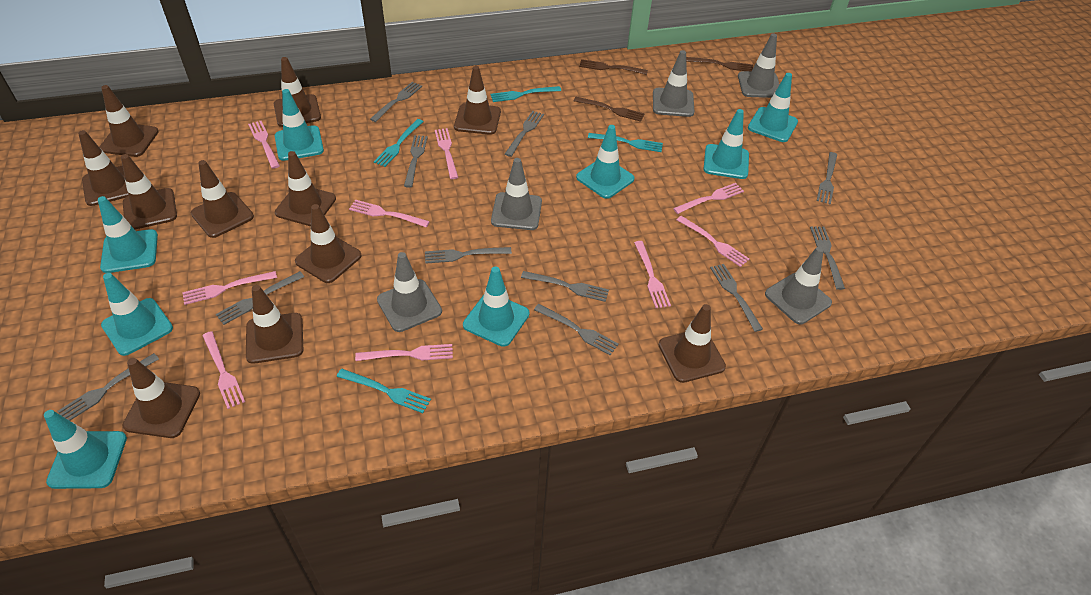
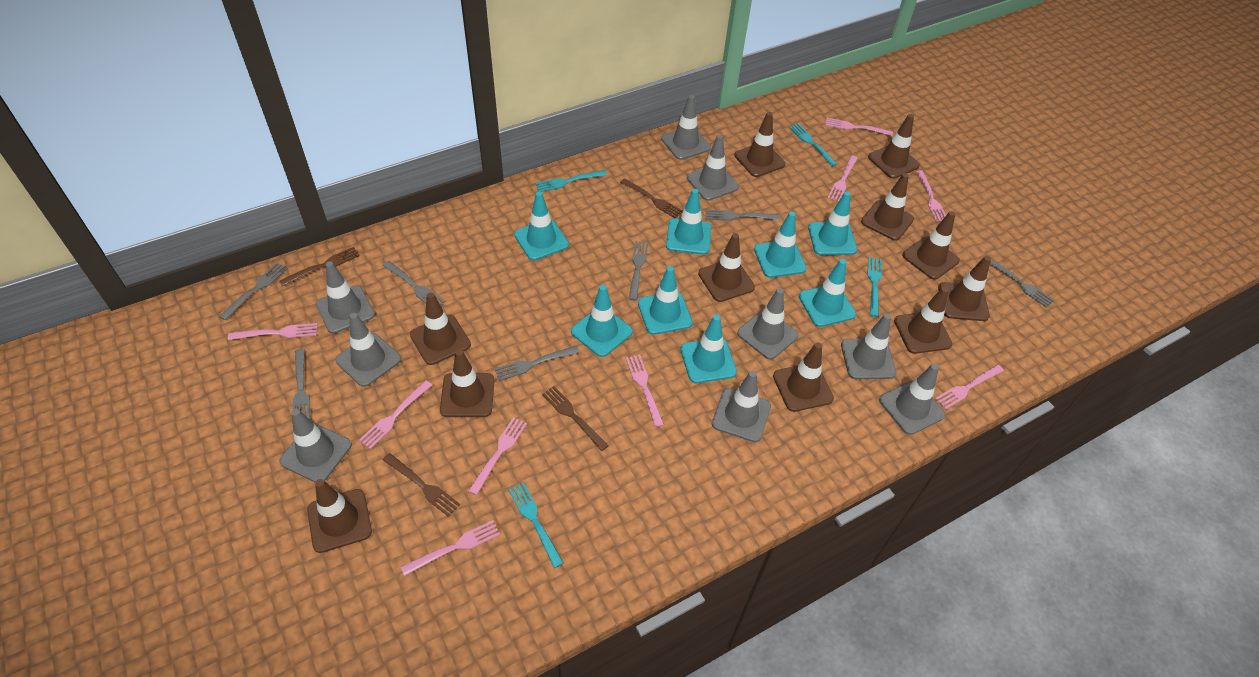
brown fork: 3 -> 4
grey fork: 11 -> 7
grey traffic cone: 5 -> 9

